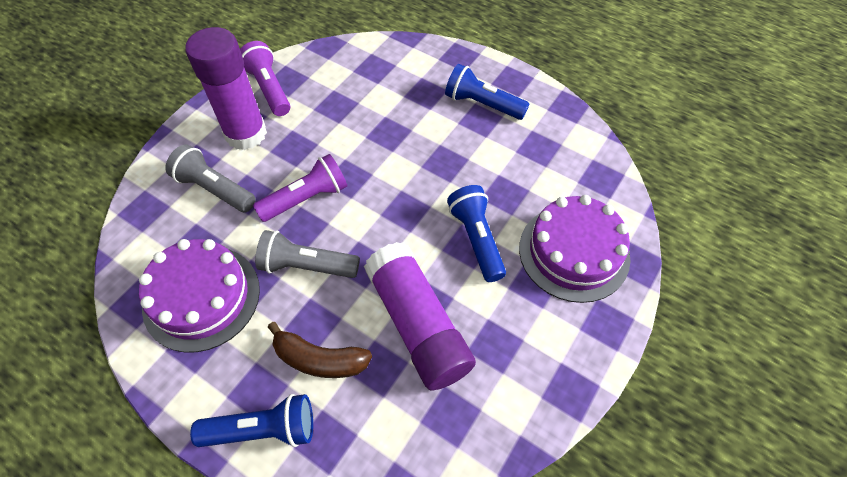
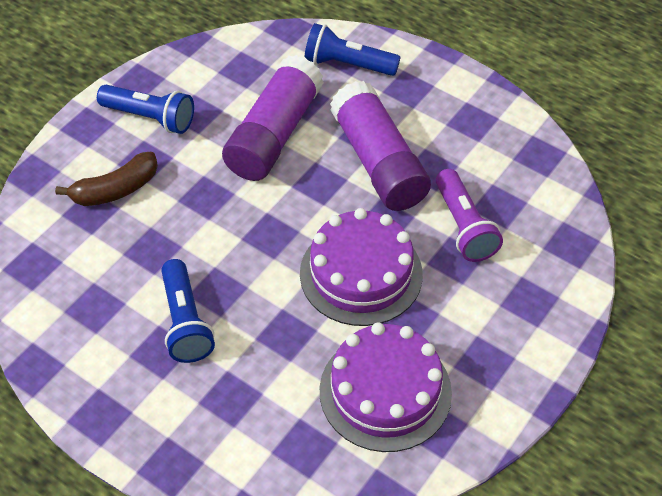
grey flashlight: 2 -> 0
purple flashlight: 2 -> 1

